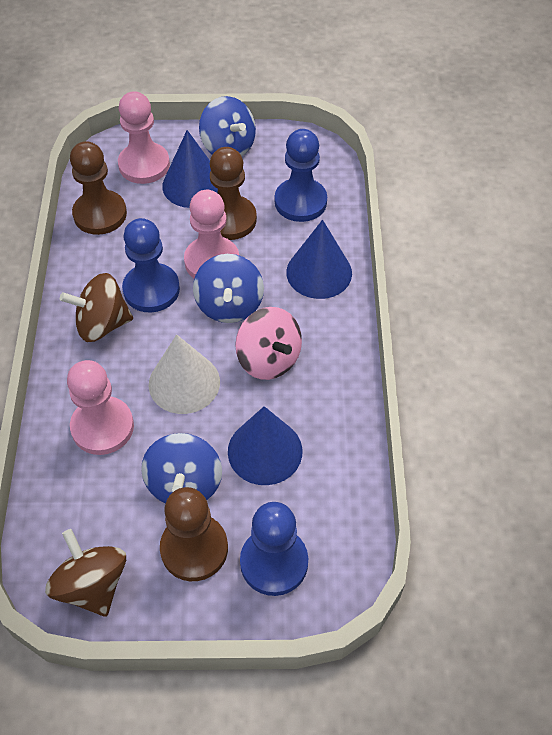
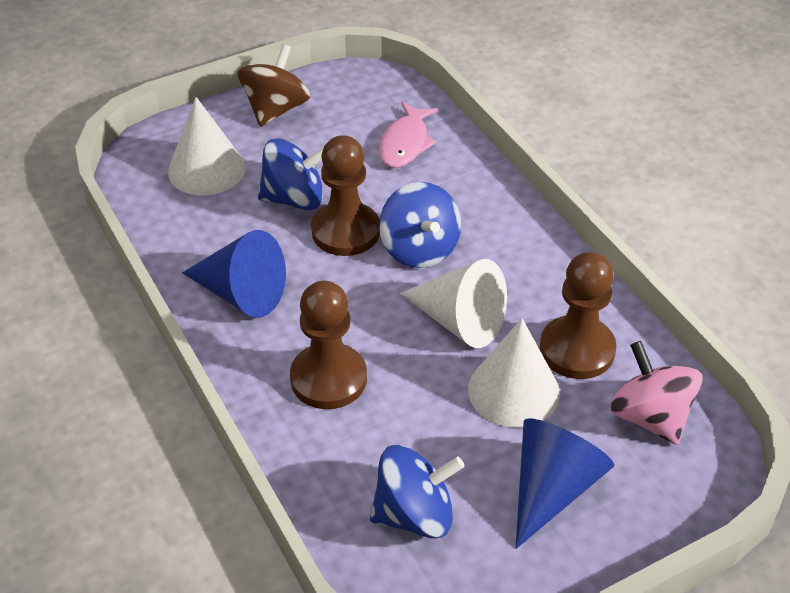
blue cone: 3 -> 2
blue pawn: 3 -> 0
brown spinning top: 2 -> 1
pink fish: 0 -> 1
pink pawn: 3 -> 0
white cone: 1 -> 3

